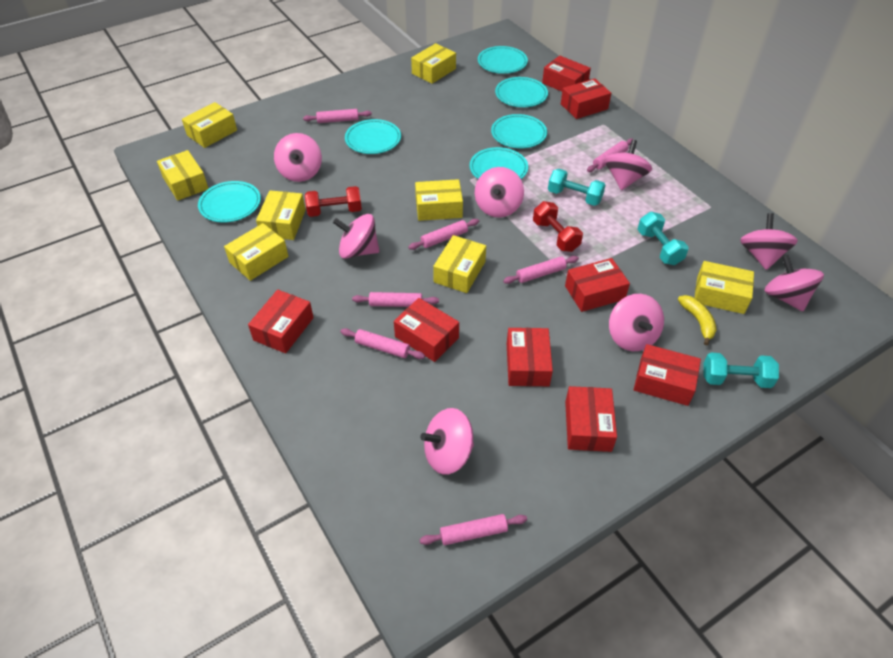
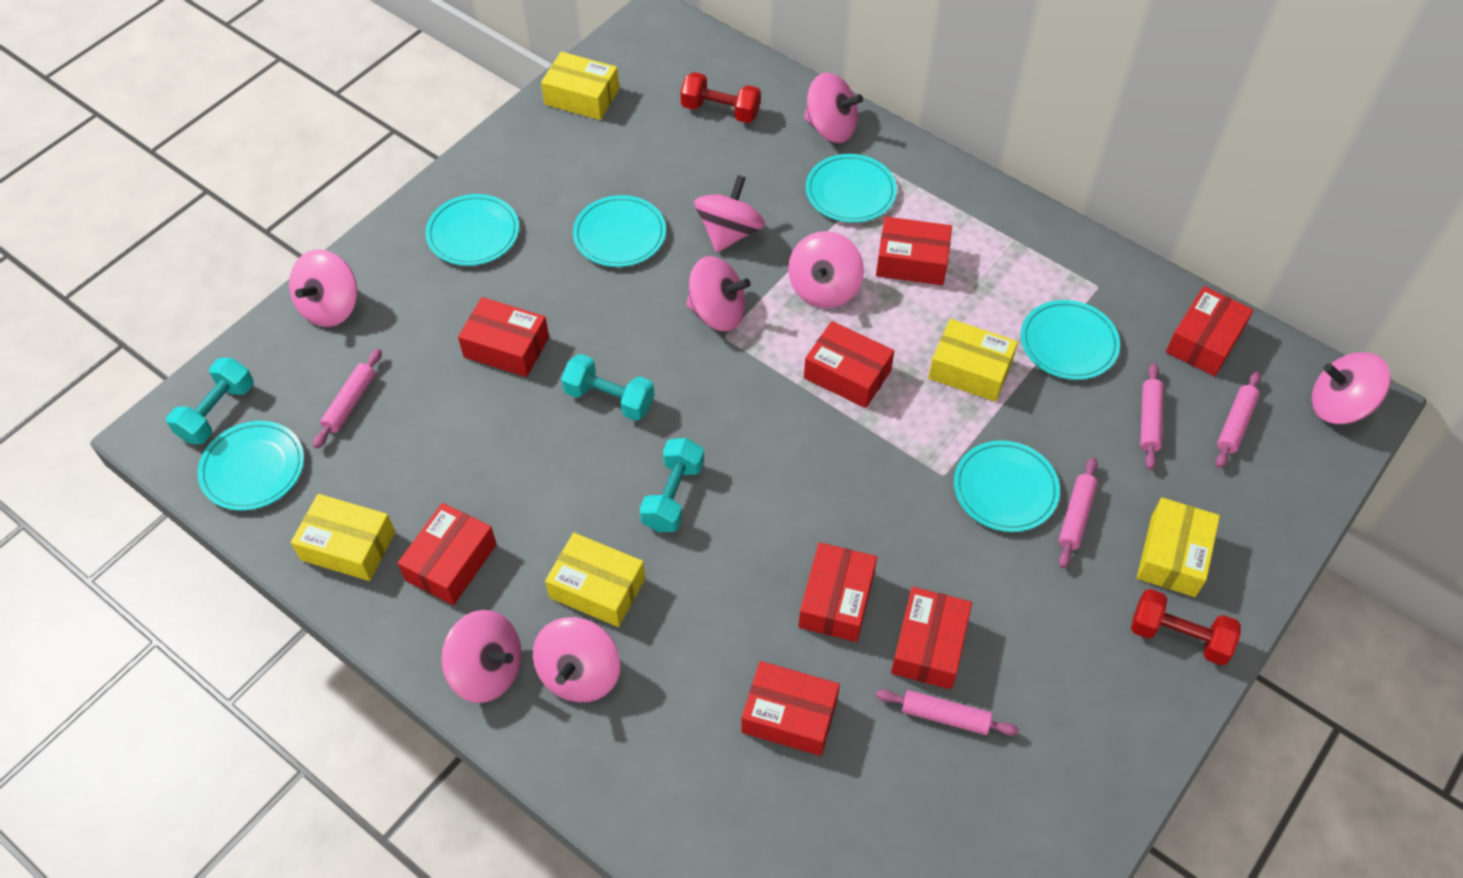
pink rolling pin: 7 -> 5
yellow banana: 1 -> 0
yellow box: 8 -> 5

